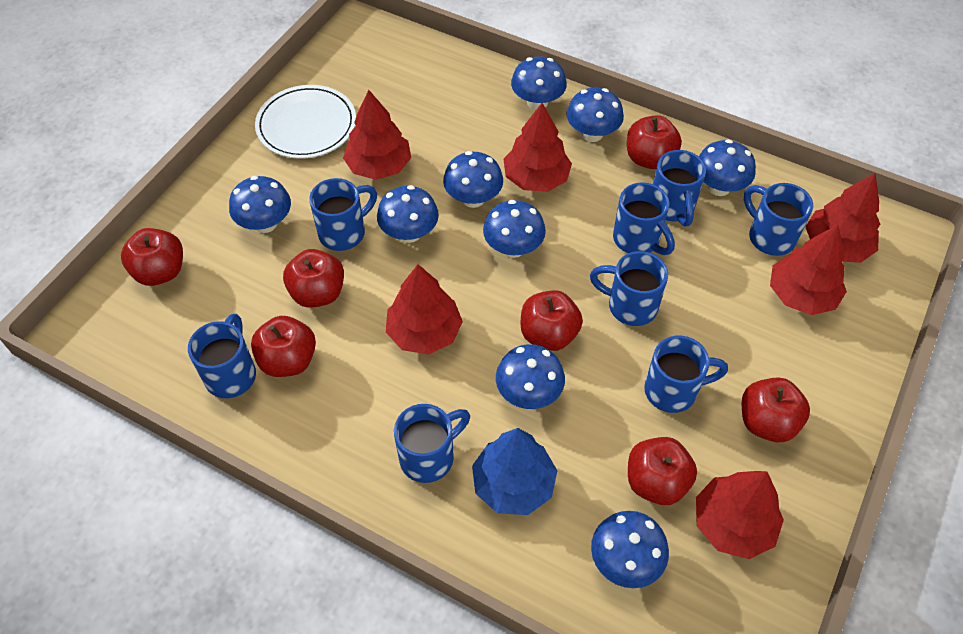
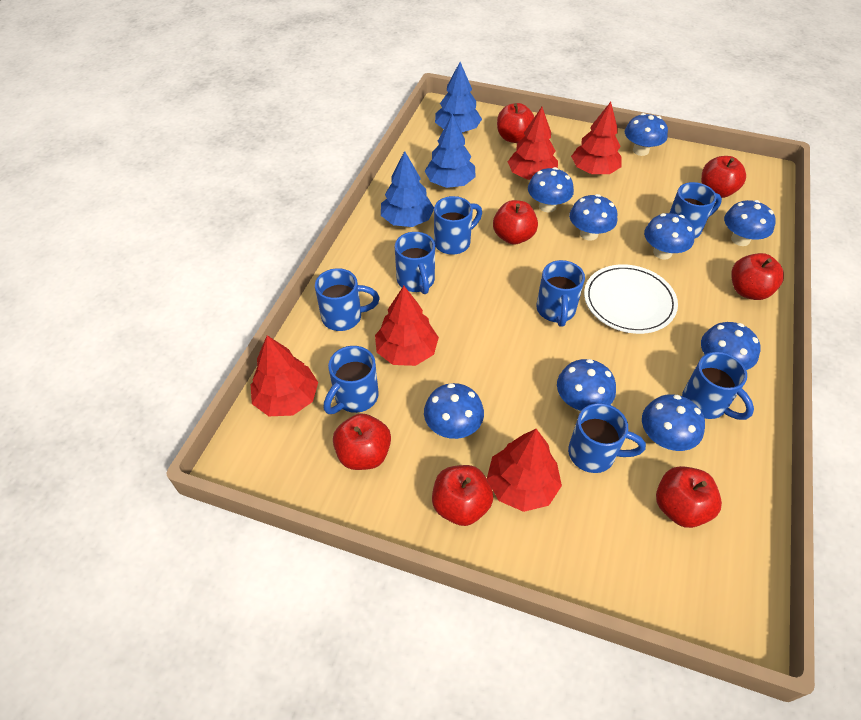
blue tree: 1 -> 3
red tree: 6 -> 5

